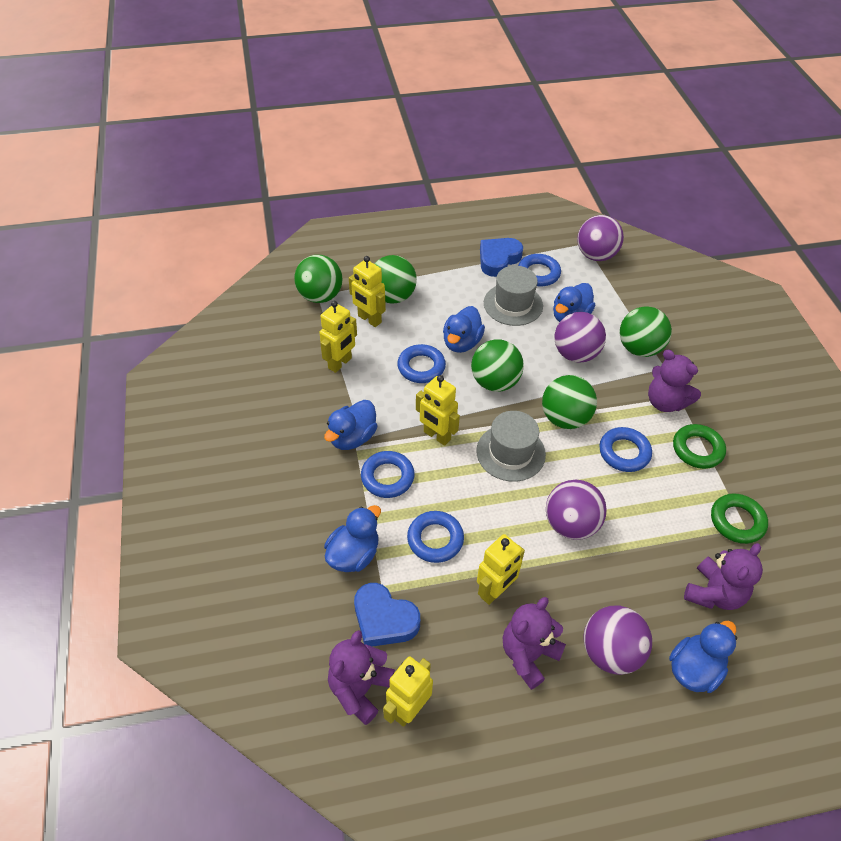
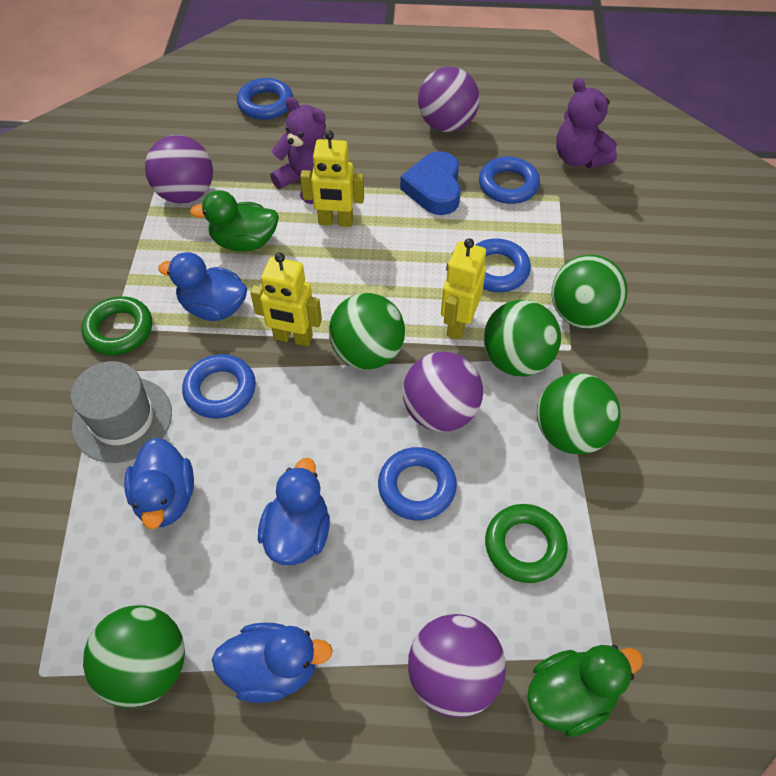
blue duck: 5 -> 4
blue heart: 2 -> 1
green duck: 0 -> 2
grey hat: 2 -> 1
purple teddy bear: 4 -> 2
yellow robot: 5 -> 3

